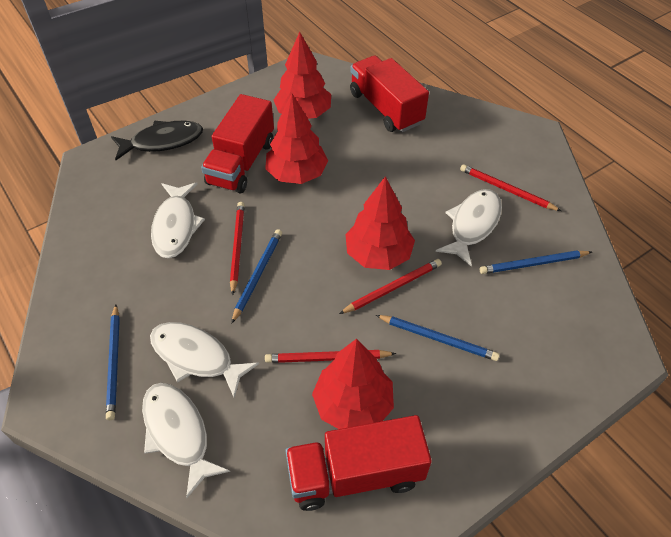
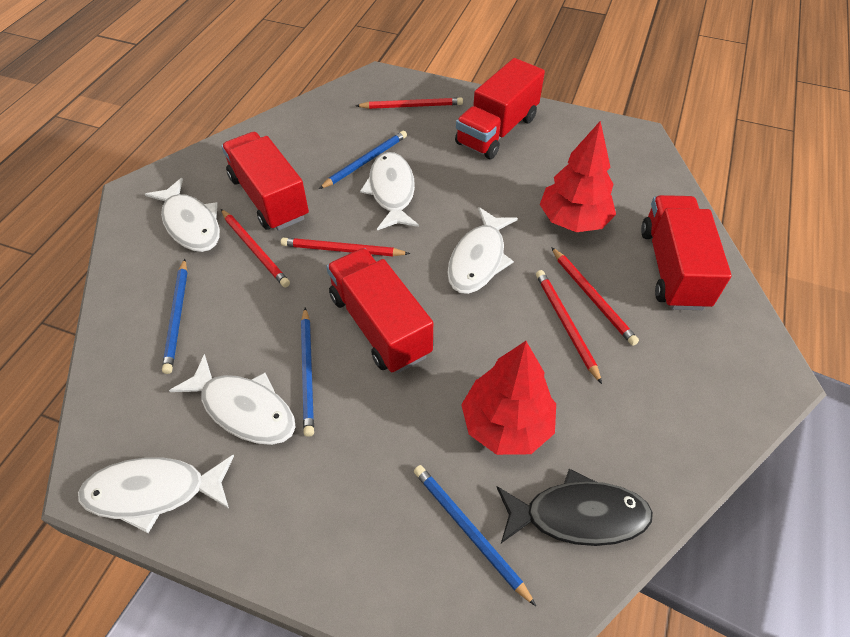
red pencil: 4 -> 5
red tree: 4 -> 2
red truck: 3 -> 4
white fish: 4 -> 5

